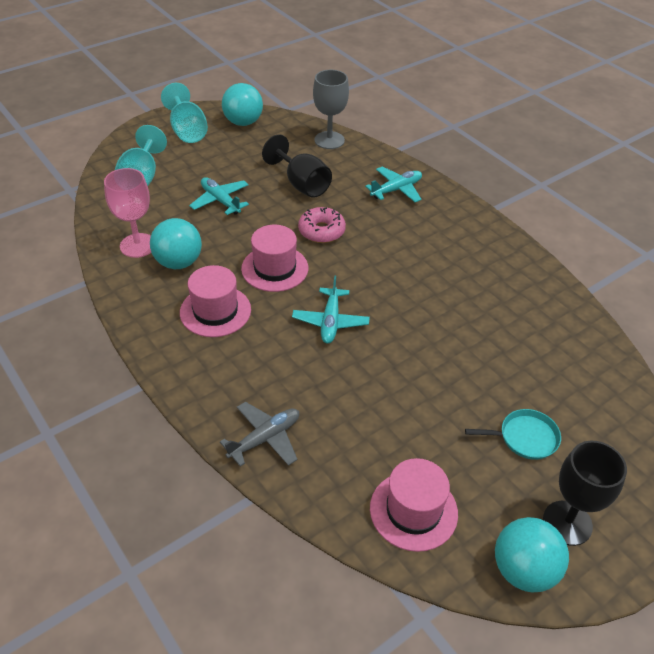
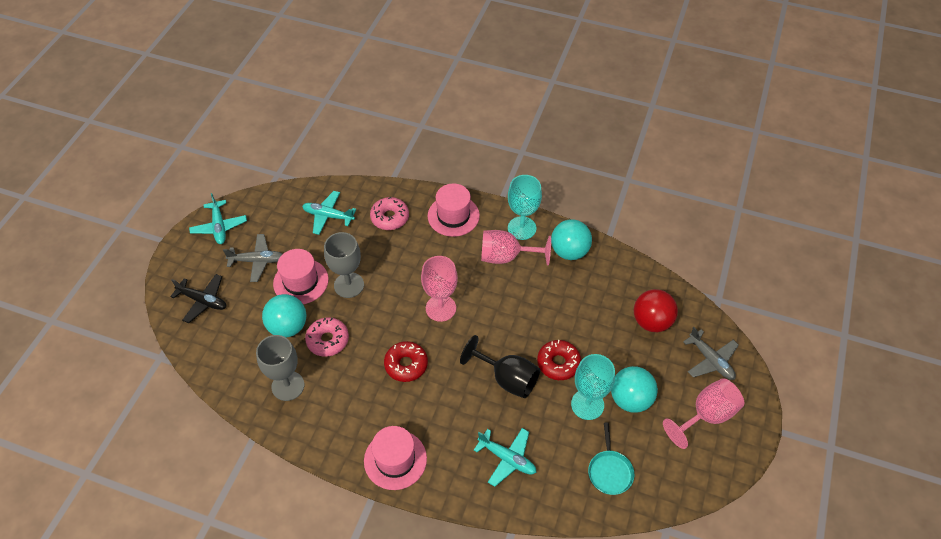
black goblet: 2 -> 1
black plane: 0 -> 1
grey goblet: 1 -> 2
grey plane: 1 -> 2
pink donut: 1 -> 2
pink goblet: 1 -> 3
red ball: 0 -> 1
red donut: 0 -> 2

